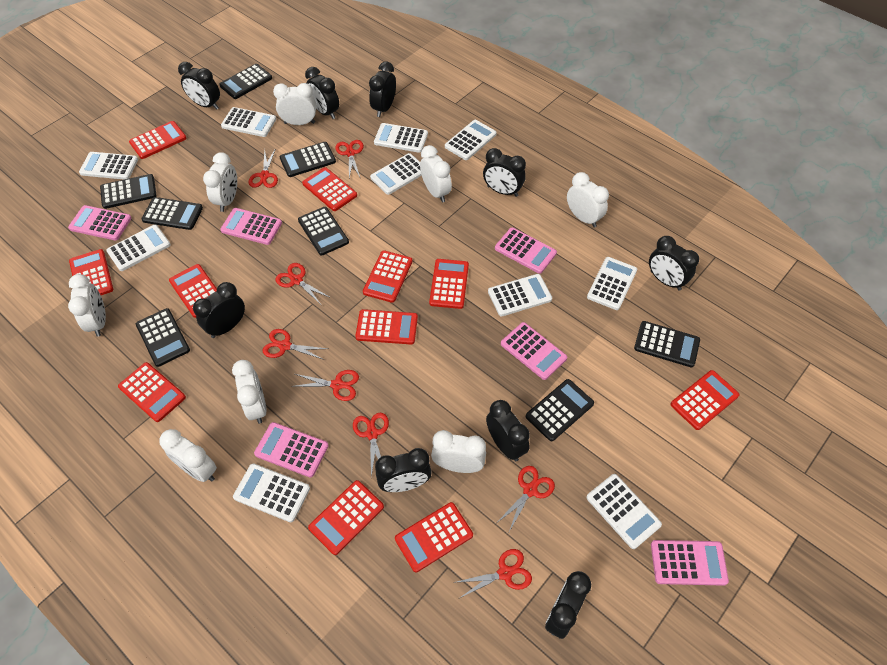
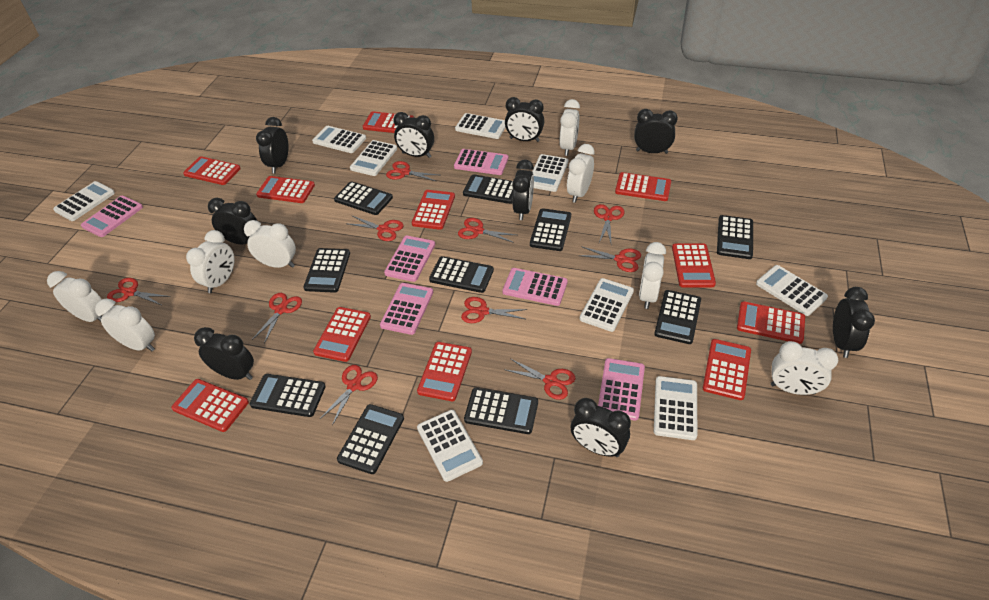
black calculator: 8 -> 10
red scissors: 8 -> 10
white calculator: 10 -> 9

